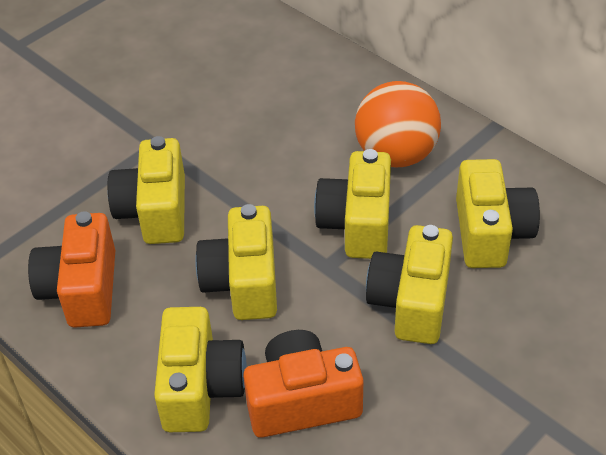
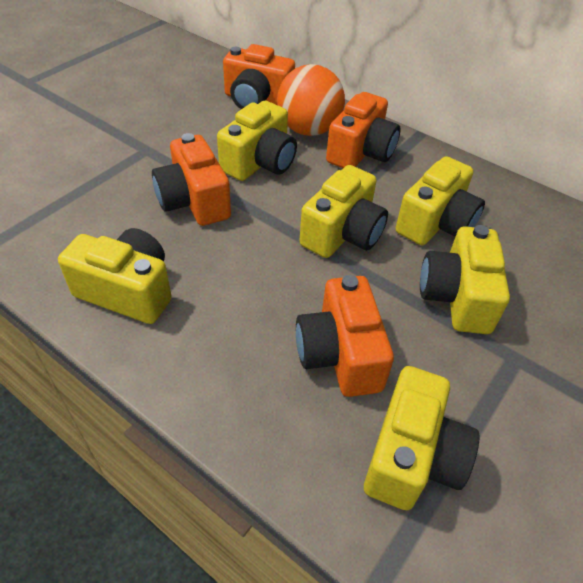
orange camera: 2 -> 4

